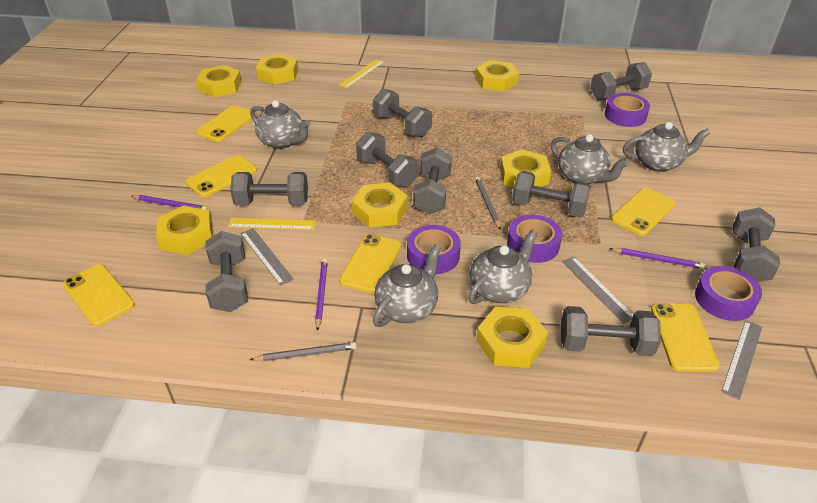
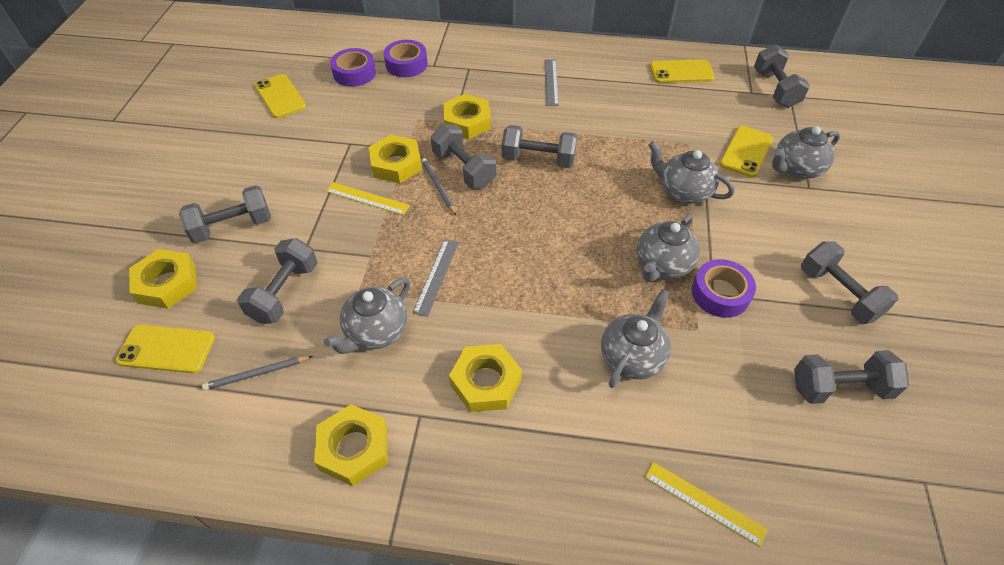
grey dumbbell: 9 -> 7
grey ruler: 3 -> 2
purple pencil: 3 -> 0
purple tape: 4 -> 3
yellow nut: 7 -> 5
yellow phone: 6 -> 4

